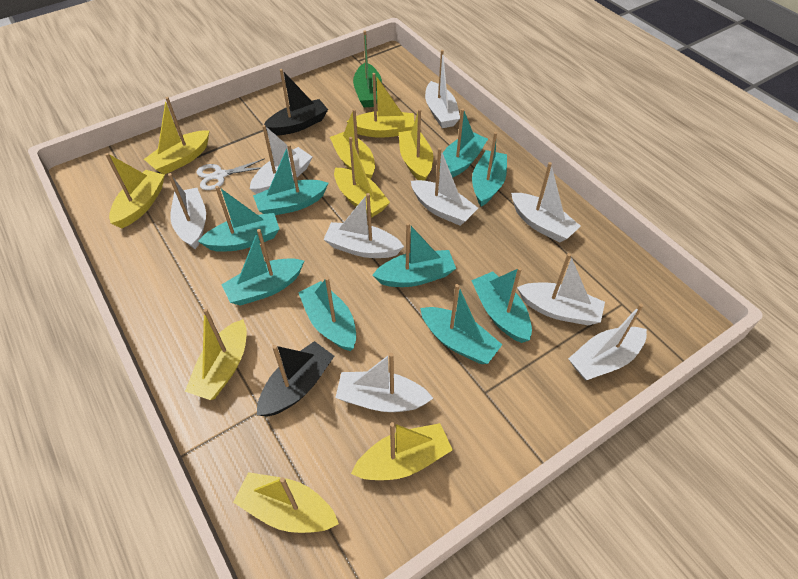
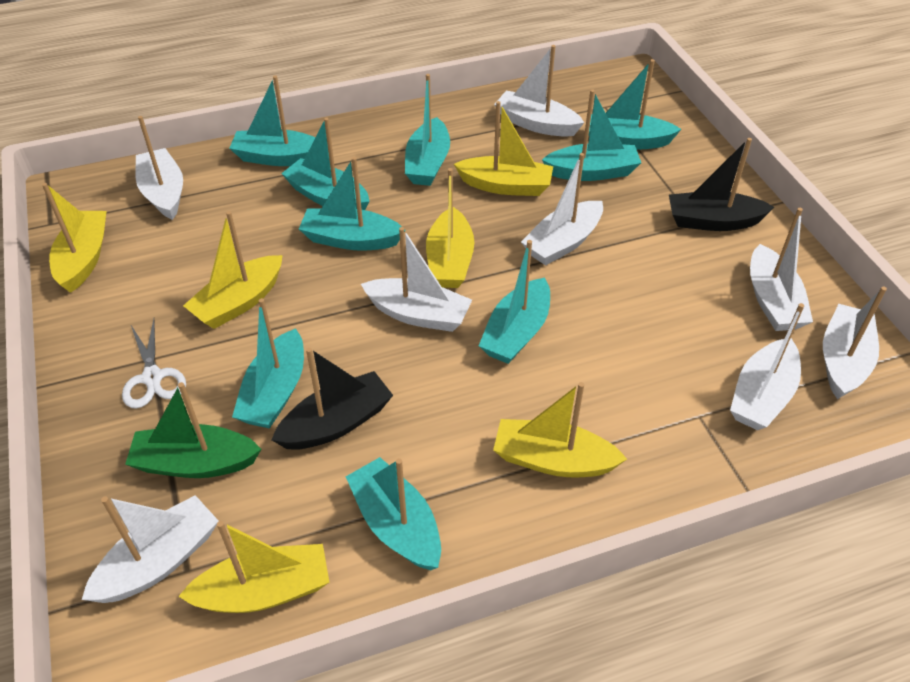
white boat: 9 -> 8
yellow boat: 9 -> 6

